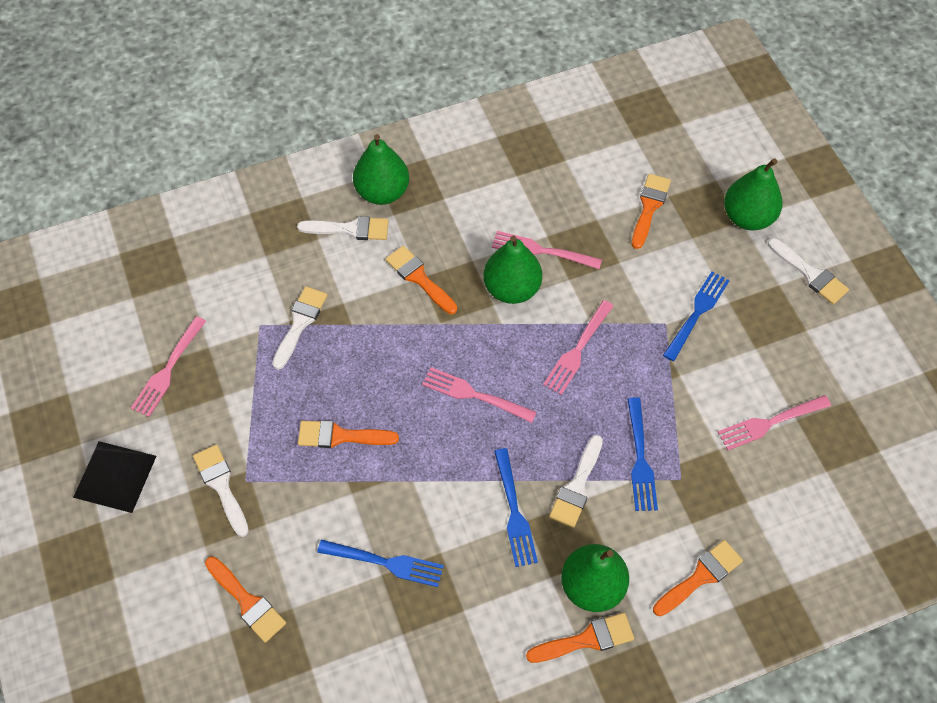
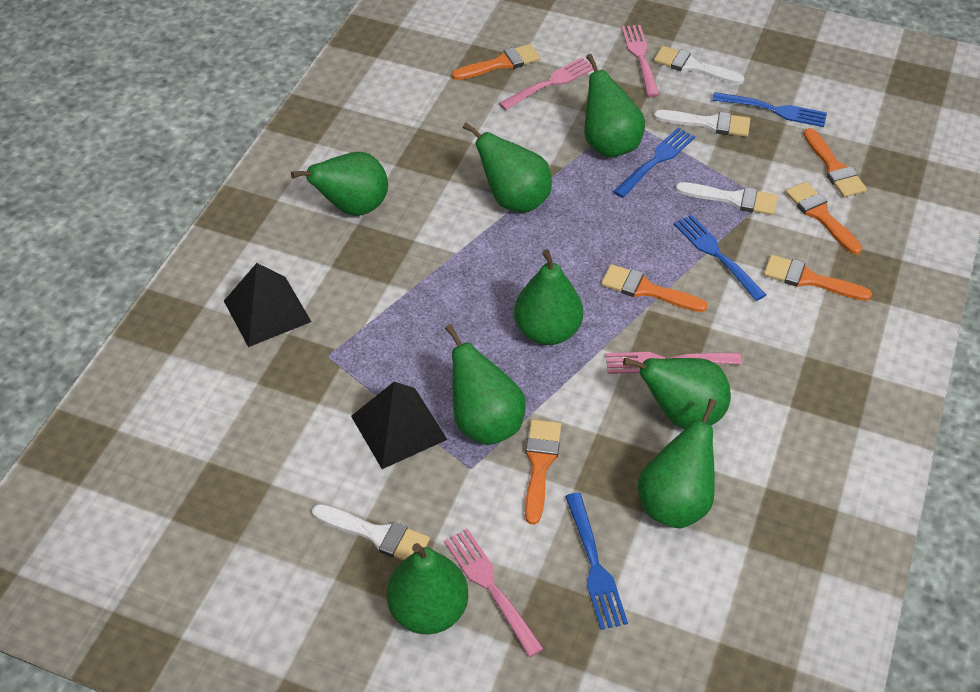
black pyramid: 1 -> 2
green pear: 4 -> 8
pink fork: 5 -> 4
white brush: 5 -> 4

